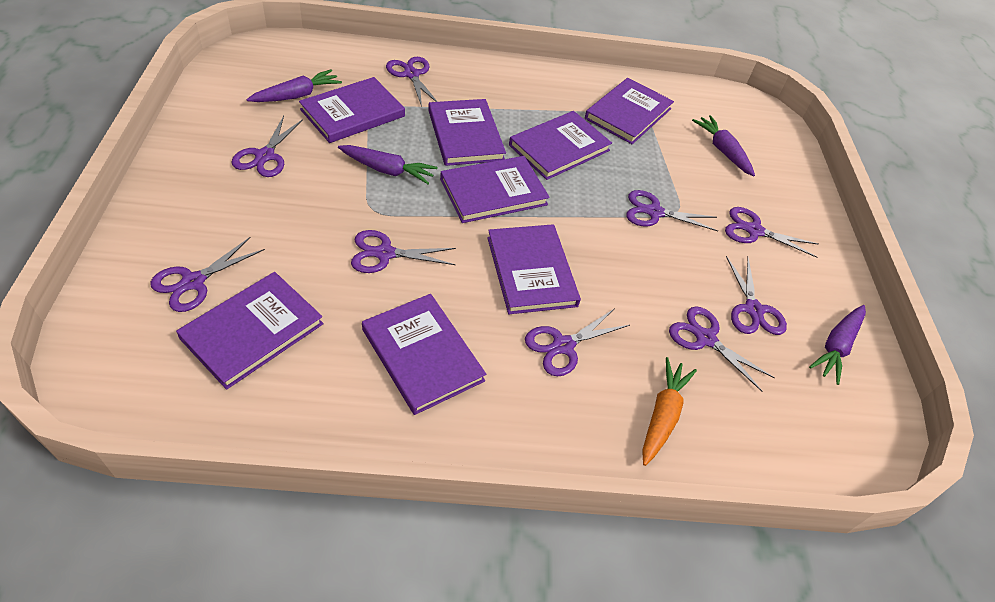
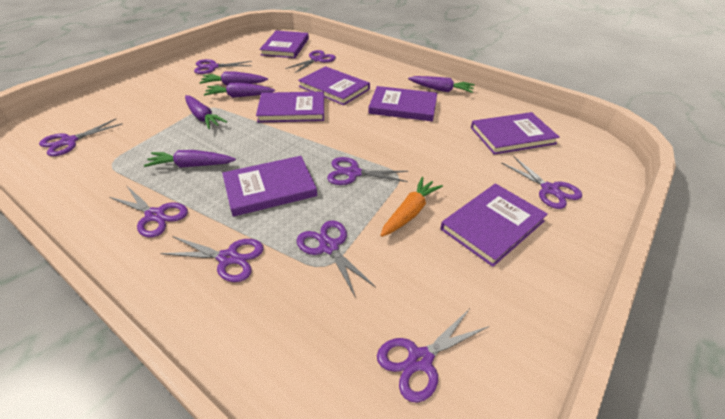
purple book: 8 -> 7
purple carrot: 4 -> 5

